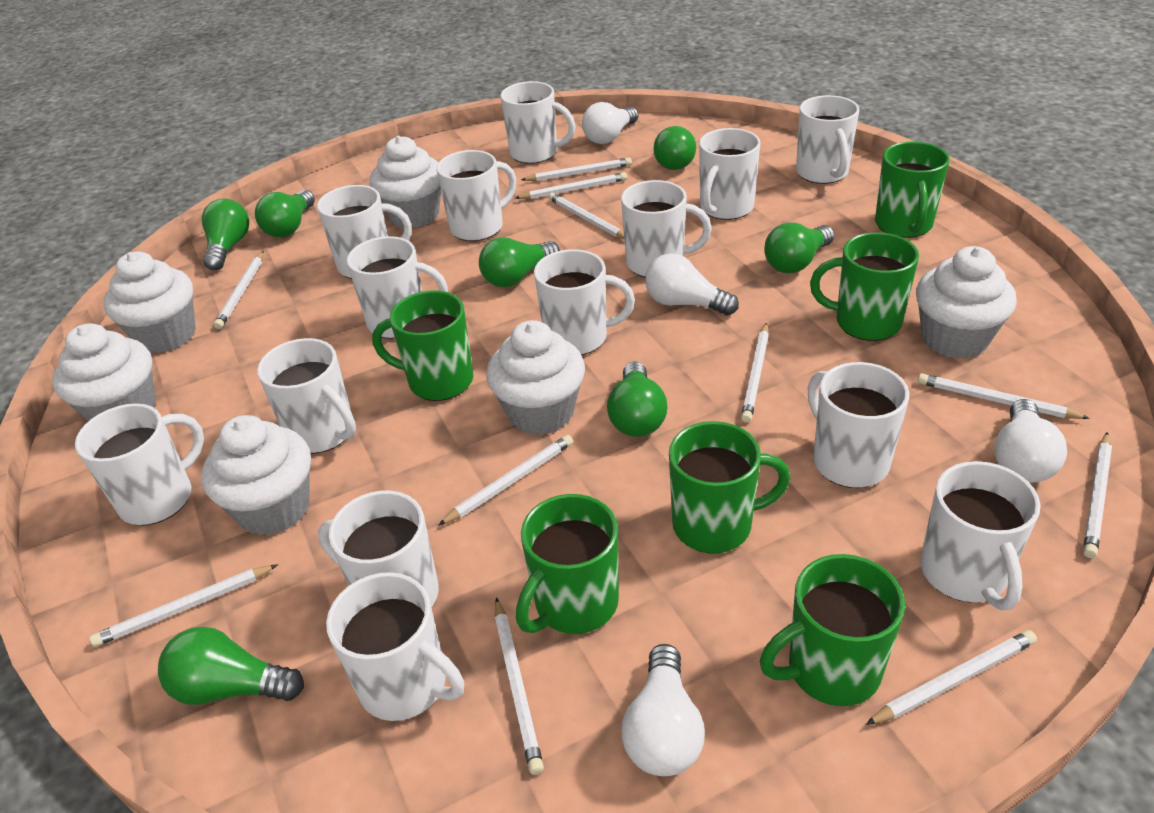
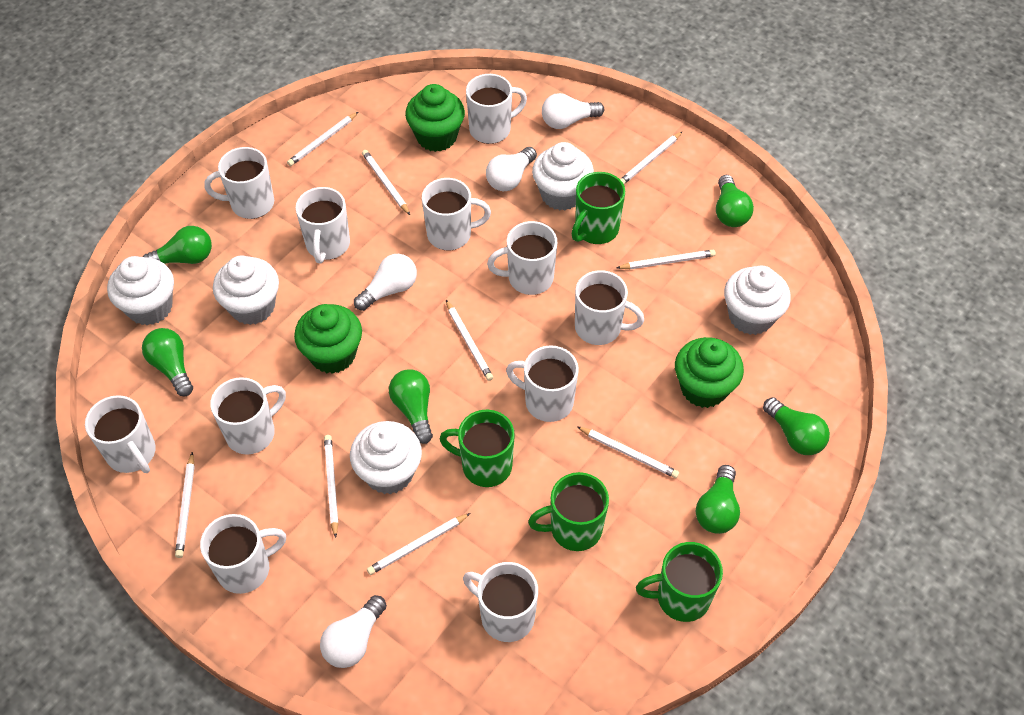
green cupcake: 0 -> 3
green light bulb: 7 -> 6
green mug: 6 -> 4
white cupcake: 6 -> 5
white mug: 14 -> 11
white pencil: 11 -> 9

